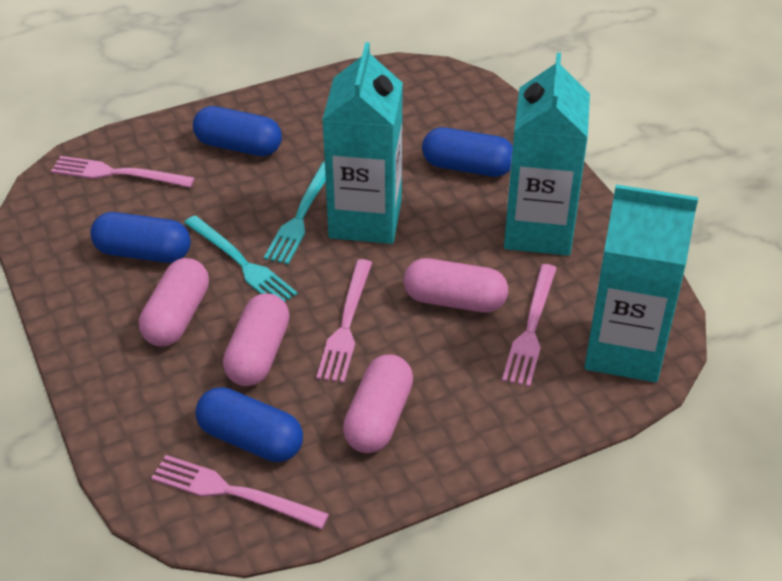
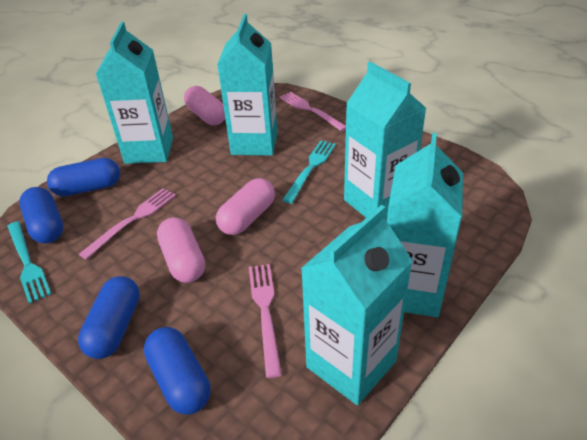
pink capsule: 4 -> 3
pink fork: 4 -> 3
turquoise carton: 3 -> 5

